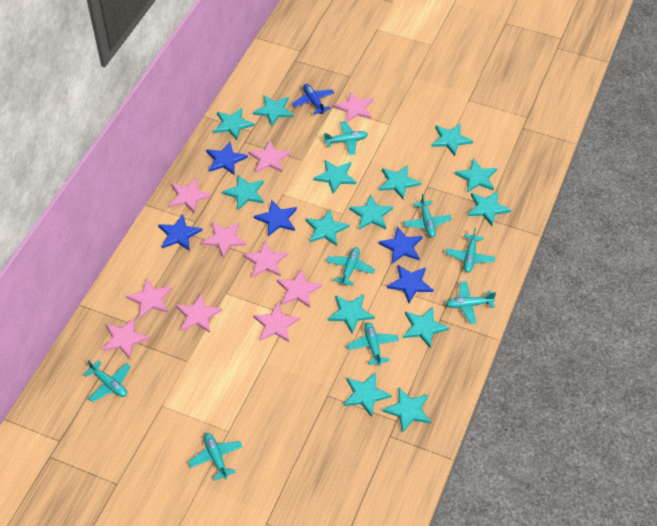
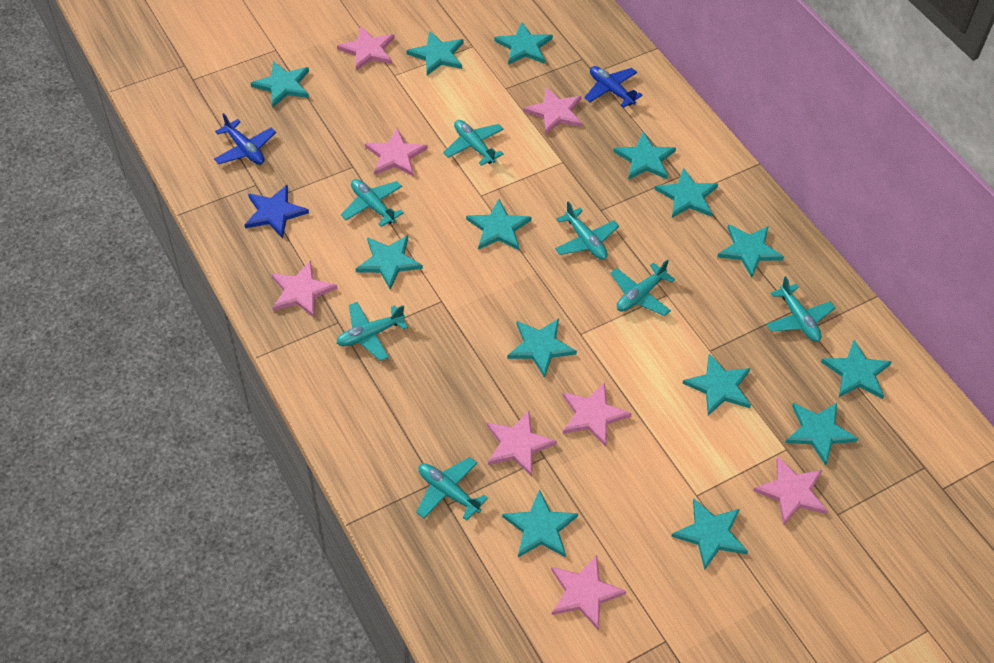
blue plane: 1 -> 2
blue star: 5 -> 1
pink star: 10 -> 8
turquoise plane: 8 -> 7

